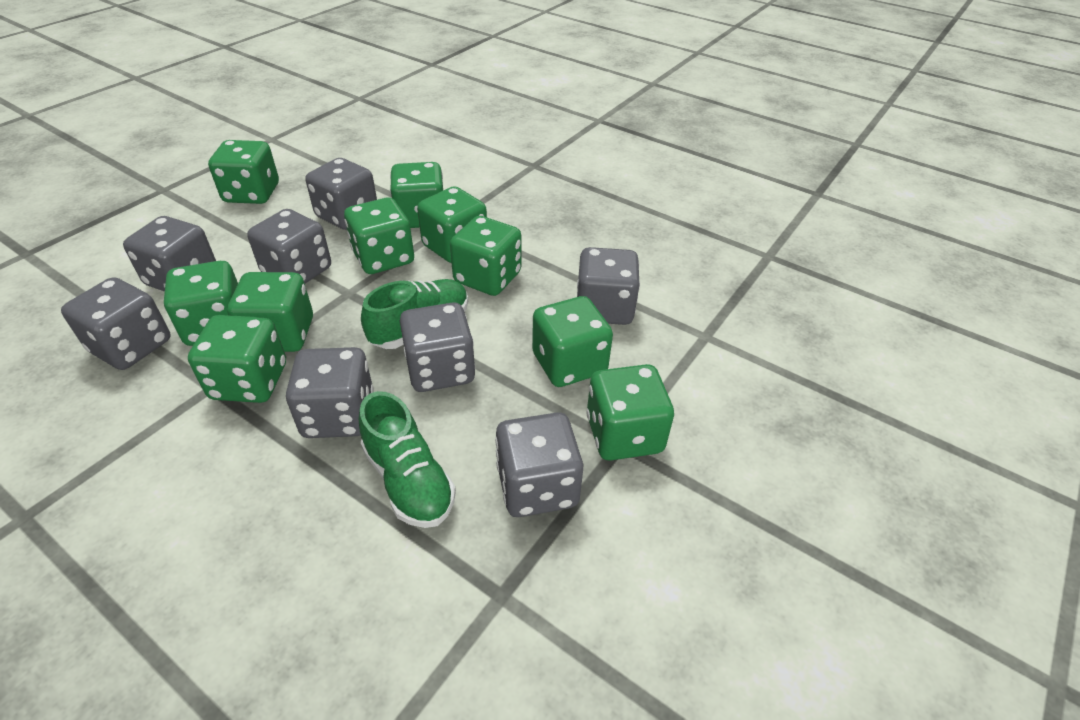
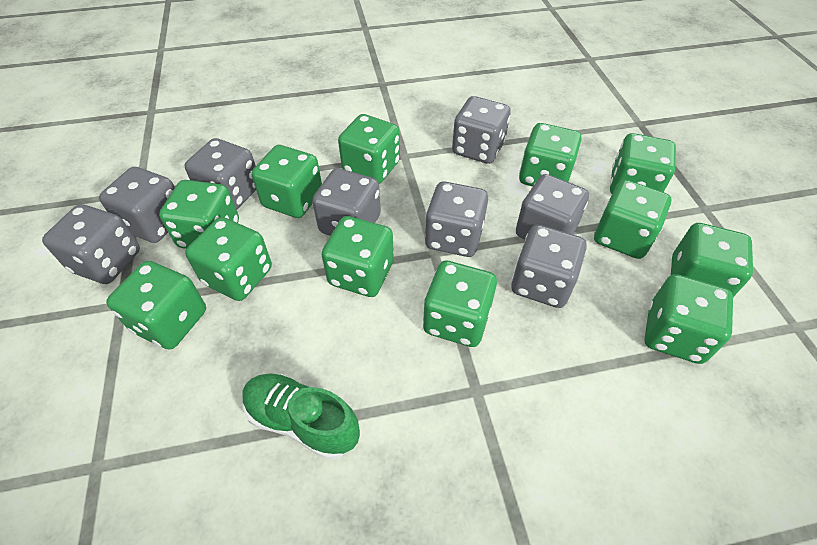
green dice: 10 -> 12
green shoe: 2 -> 1

